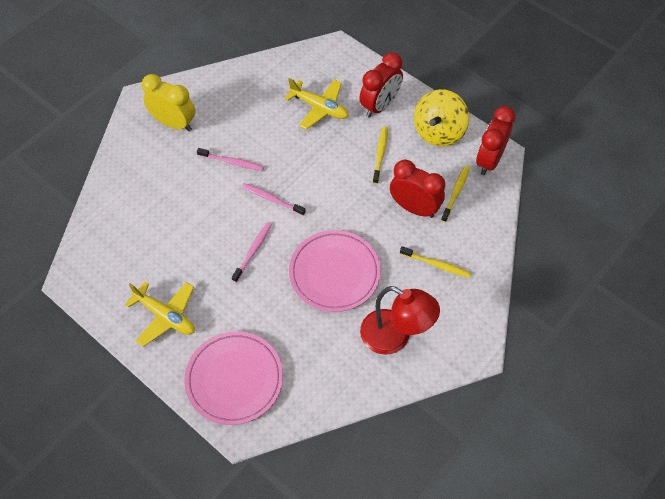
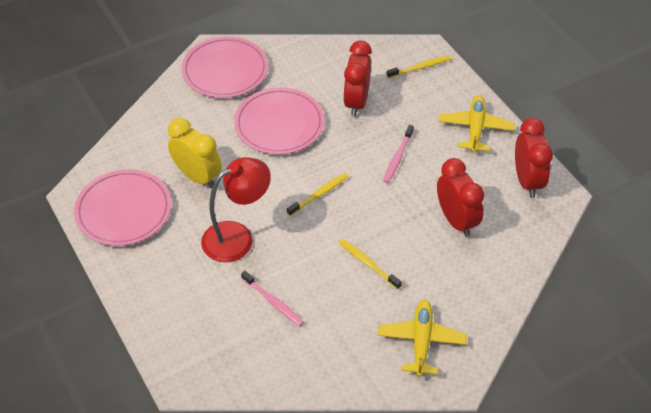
pink plate: 2 -> 3
pink toothbrush: 3 -> 2
yellow spinning top: 1 -> 0

